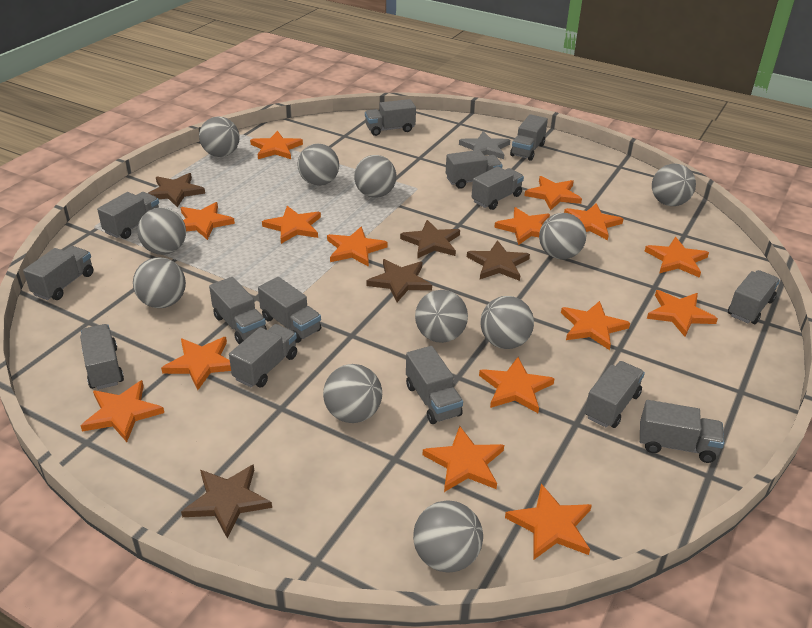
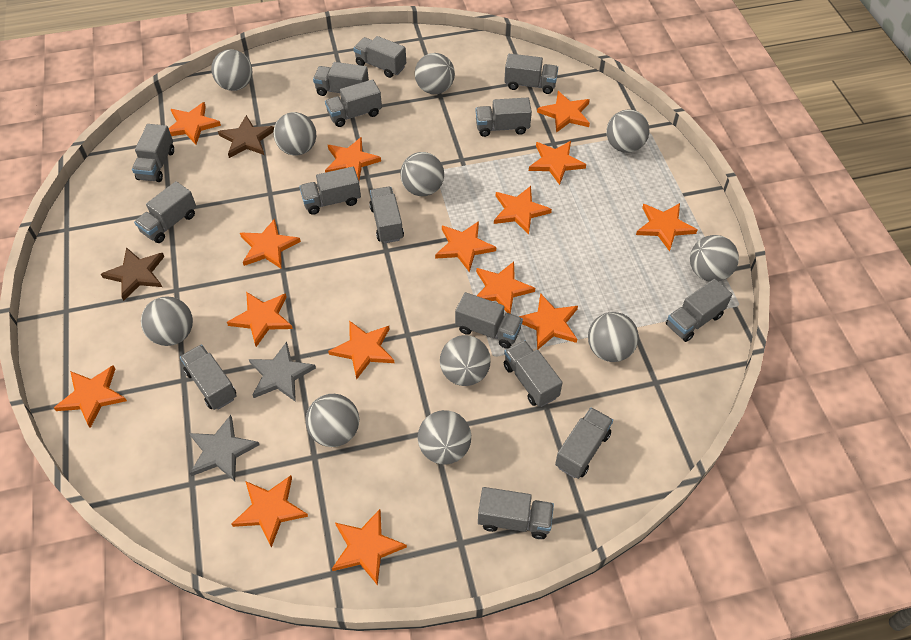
brown star: 5 -> 2
grey star: 1 -> 2
grey truck: 14 -> 15

